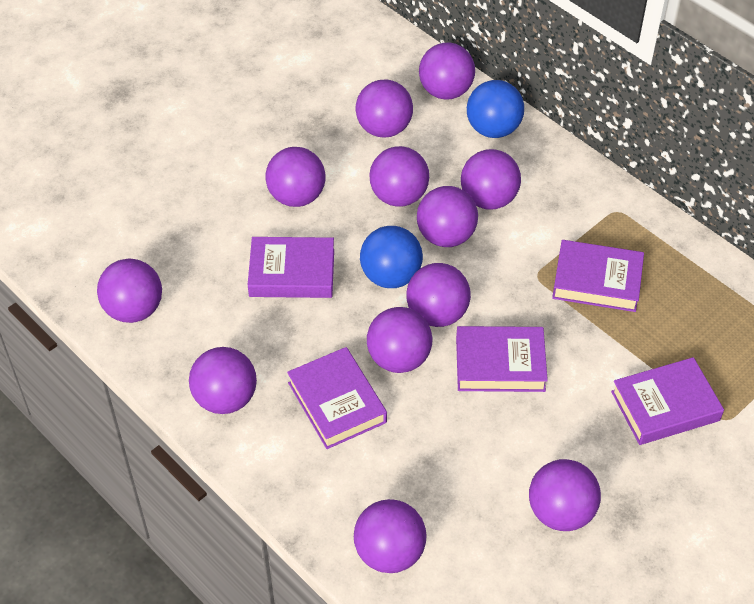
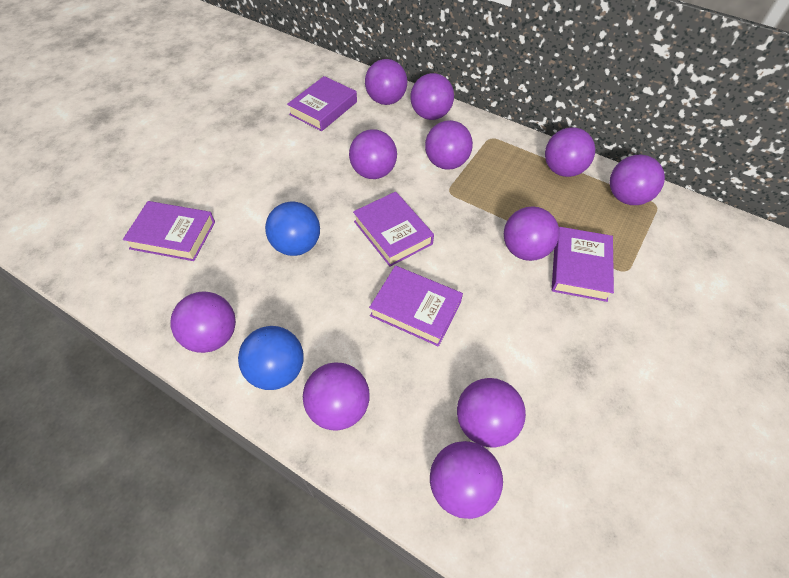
purple ball: 12 -> 11

